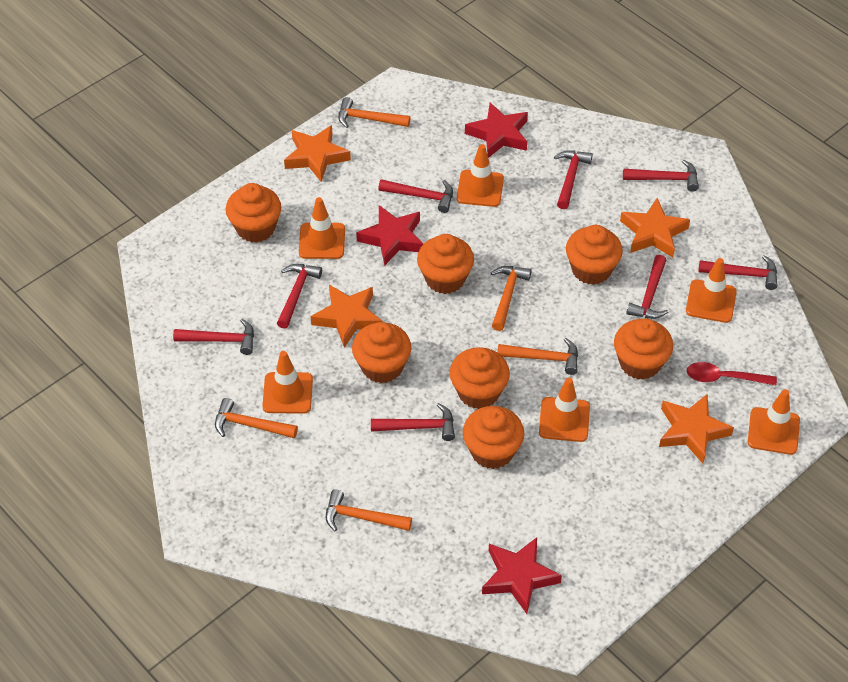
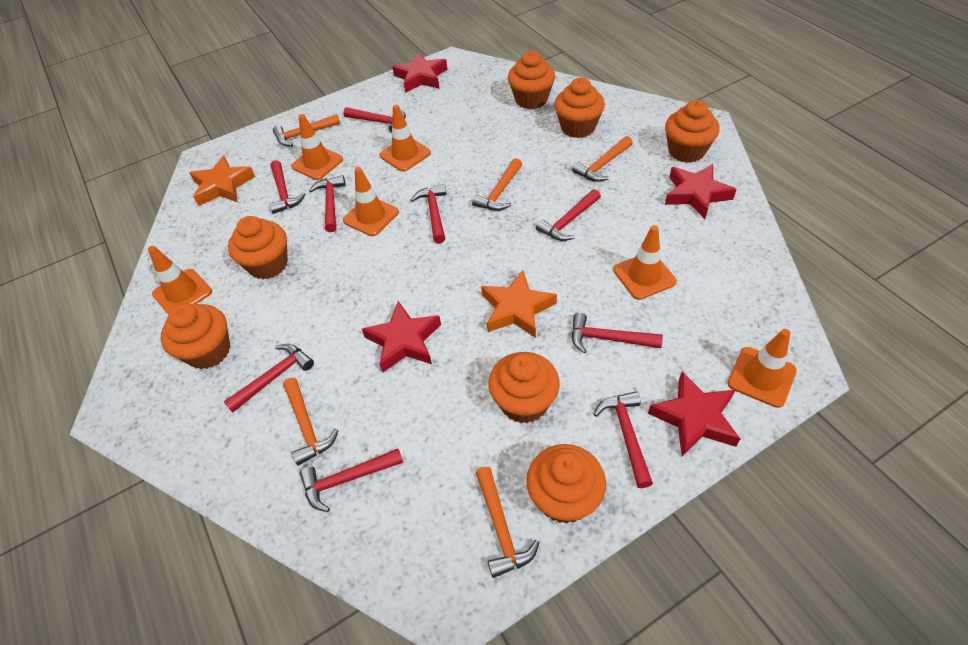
orange star: 4 -> 2
red hammer: 8 -> 9
red spoon: 1 -> 0
red star: 3 -> 4

